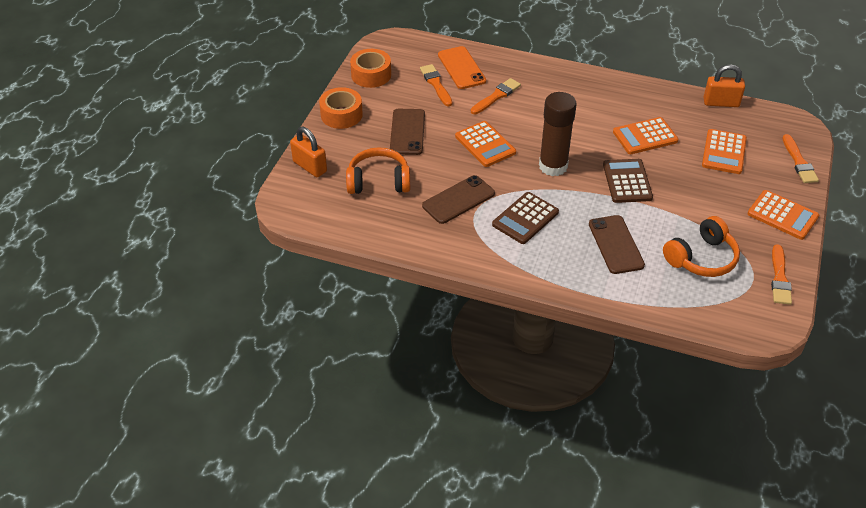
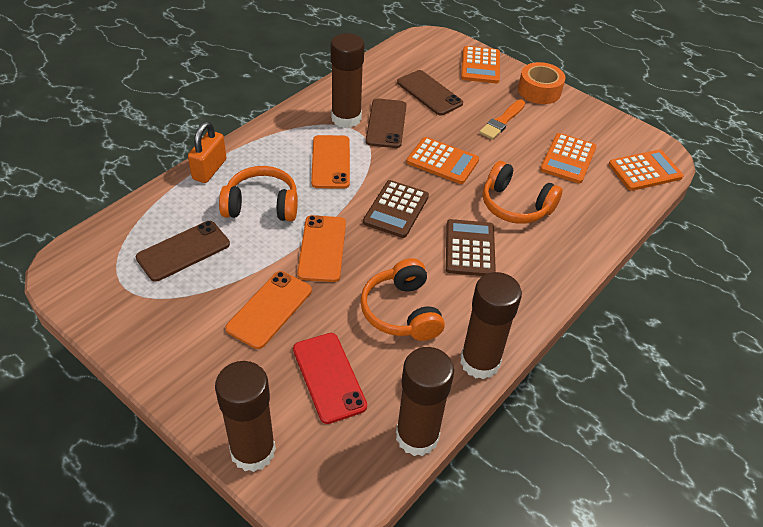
brown glue stick: 1 -> 4
orange brush: 4 -> 1
orange headphones: 2 -> 3
orange padlock: 2 -> 1
orange phone: 1 -> 3
orange tape: 2 -> 1
red phone: 0 -> 1

